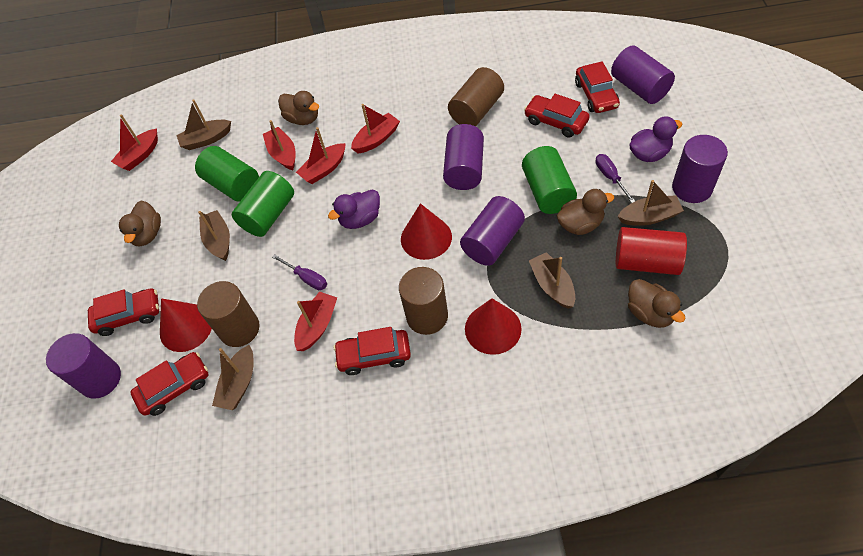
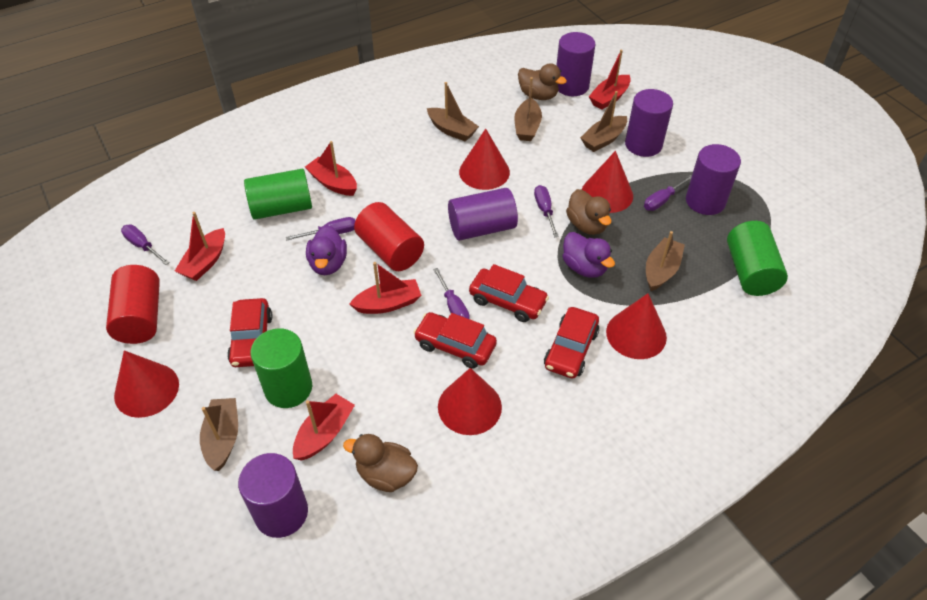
brown cylinder: 3 -> 0
brown duck: 4 -> 3
purple screwdriver: 2 -> 5
red car: 5 -> 4
red cone: 3 -> 5
red cylinder: 1 -> 2

